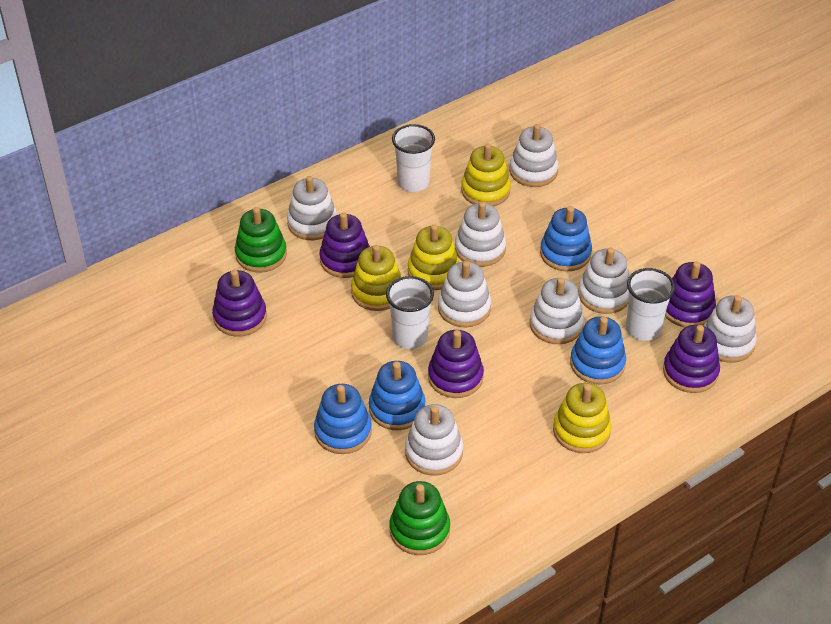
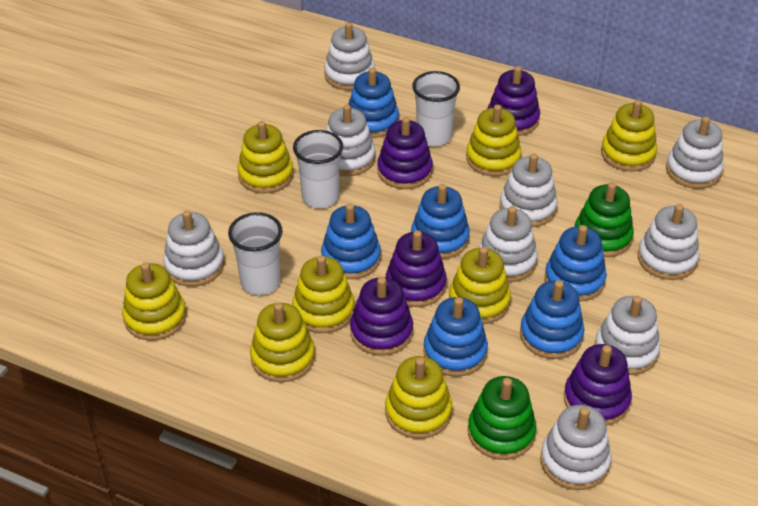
blue stacking toy: 4 -> 6
white stacking toy: 8 -> 9
yellow stacking toy: 4 -> 8

